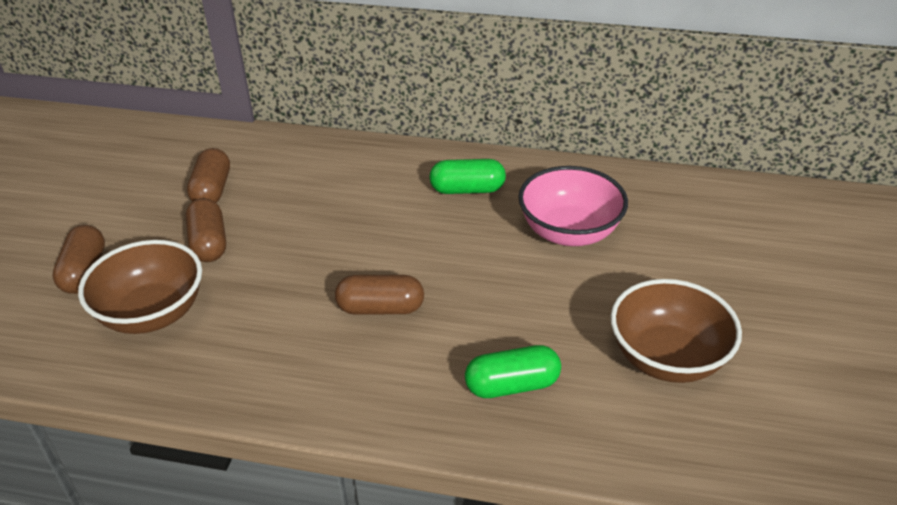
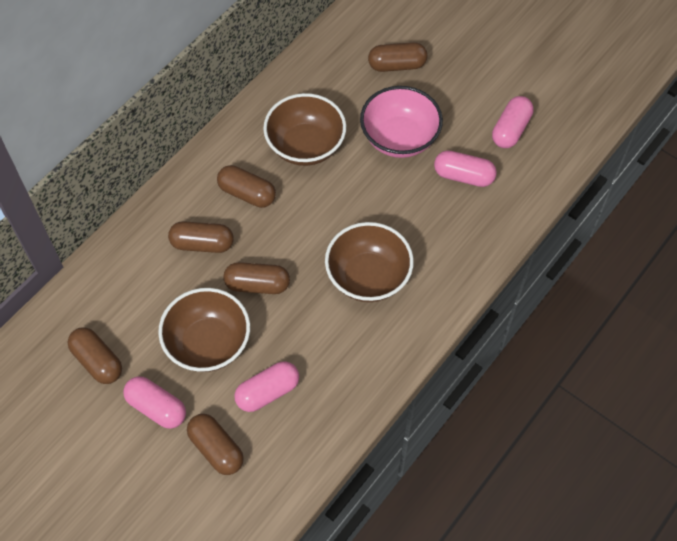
brown bowl: 2 -> 3
brown capsule: 4 -> 6
green capsule: 2 -> 0
pink capsule: 0 -> 4

